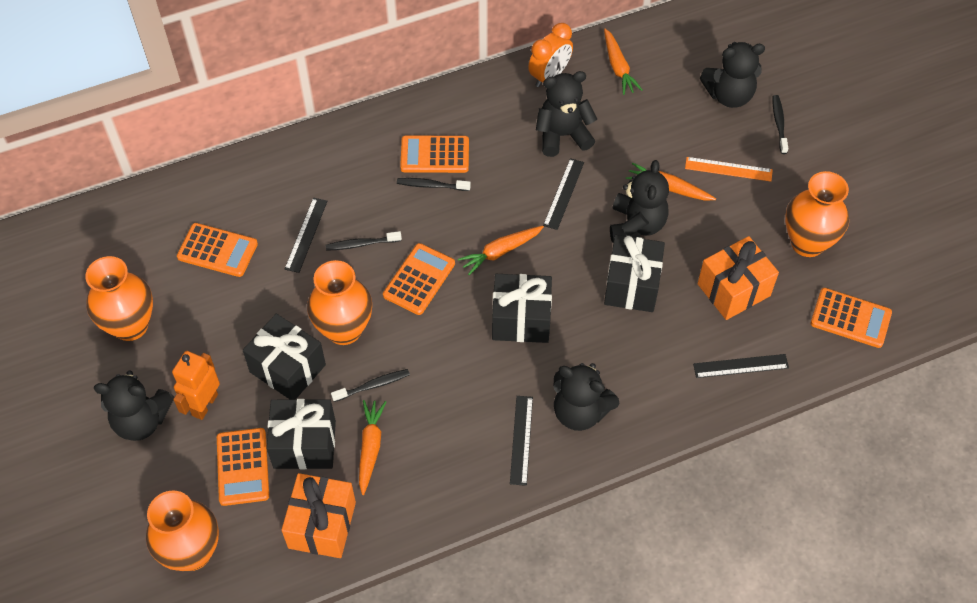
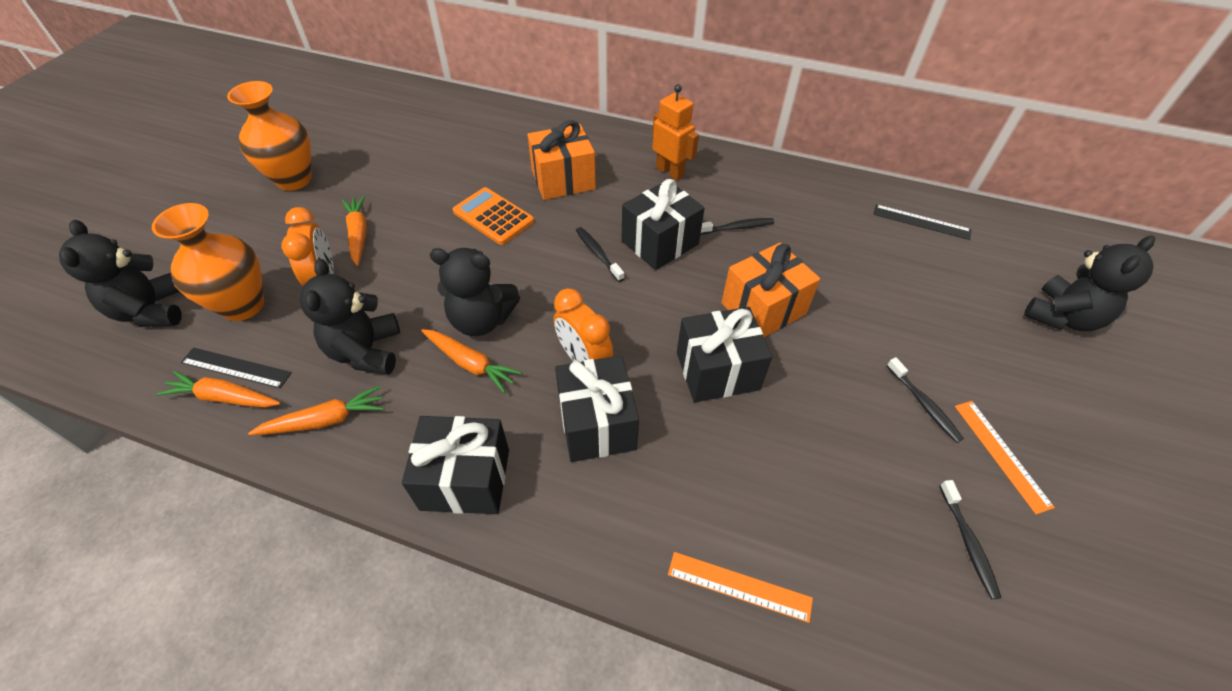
black ruler: 4 -> 2
black teddy bear: 5 -> 4
orange calculator: 5 -> 1
orange clock: 1 -> 2
orange ruler: 1 -> 2
orange vase: 4 -> 2

